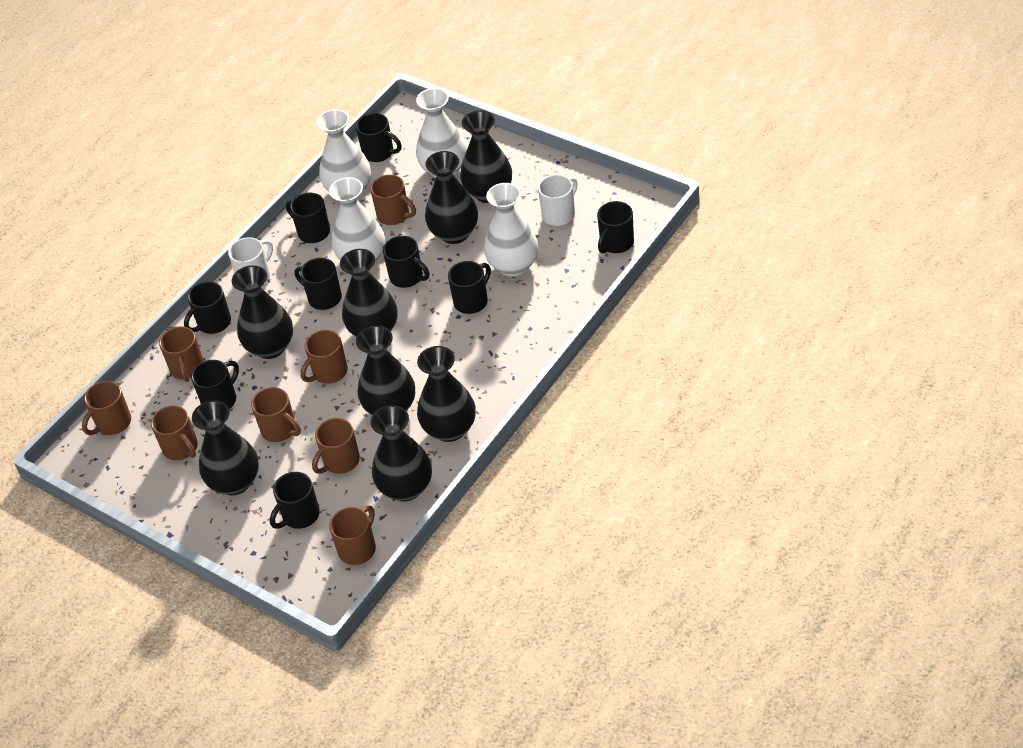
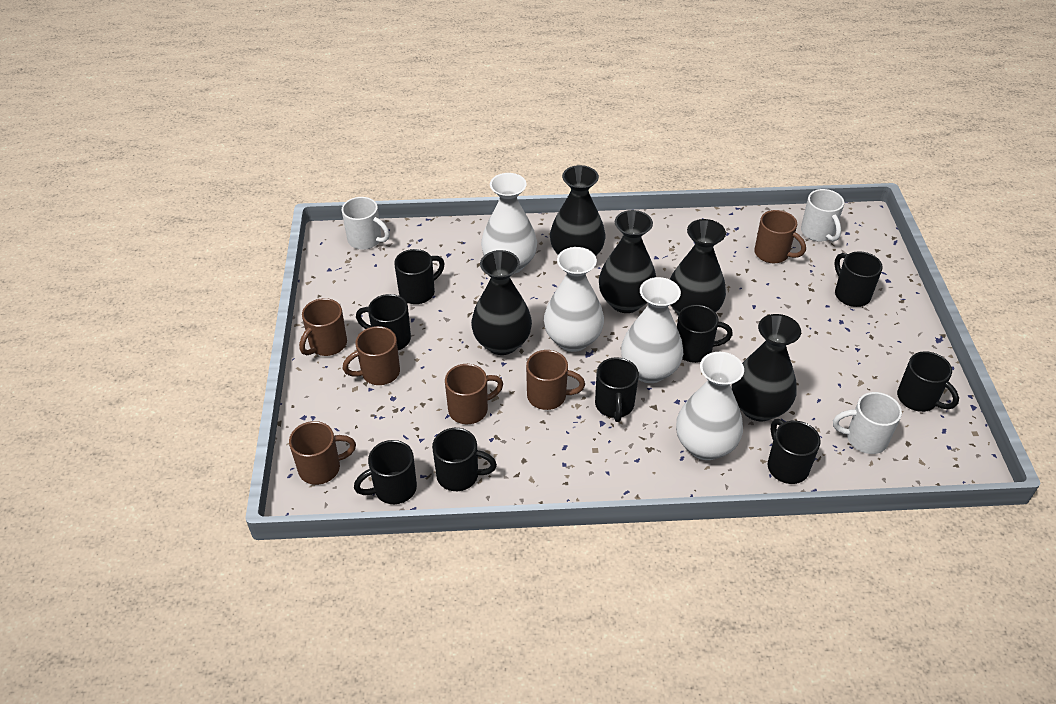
black vase: 8 -> 5
brown mug: 8 -> 6
white mug: 2 -> 3

